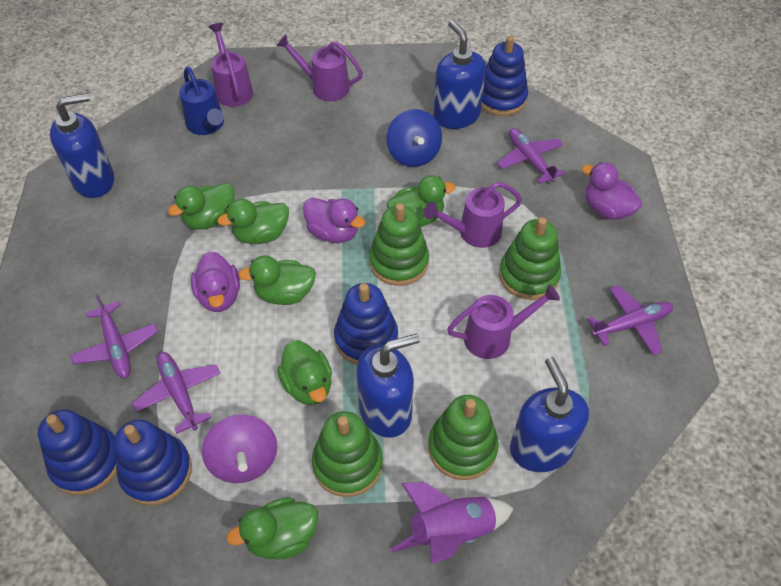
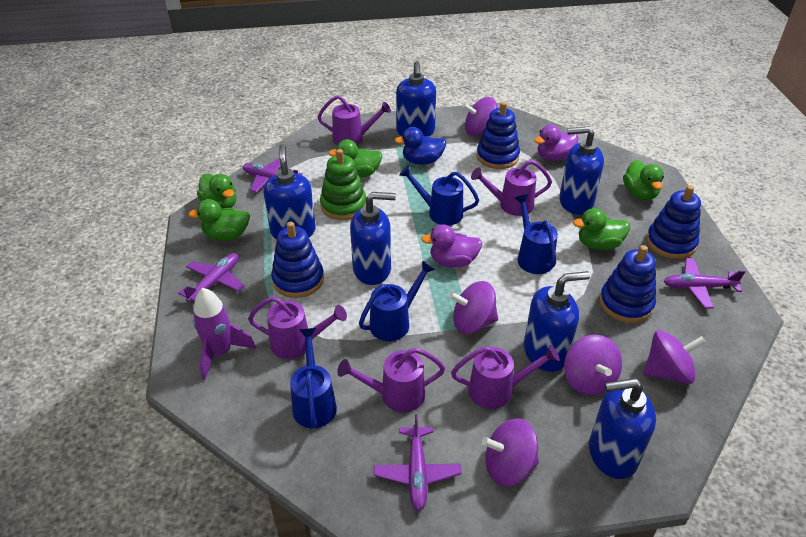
blue duck: 0 -> 1
blue soap dispenser: 4 -> 6
blue spinning top: 1 -> 0
blue watering can: 1 -> 4
green duck: 6 -> 5
green stacking toy: 4 -> 1
purple duck: 3 -> 2
purple spinning top: 1 -> 5
purple watering can: 4 -> 5

